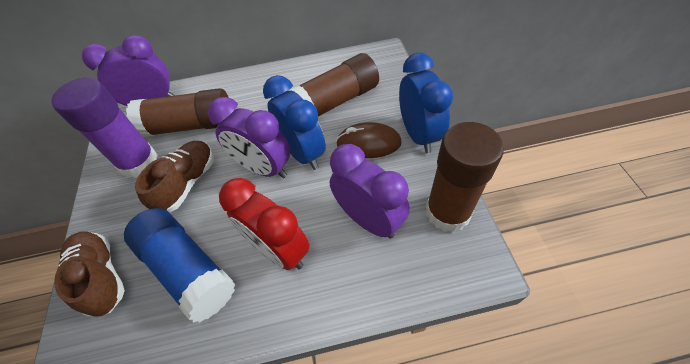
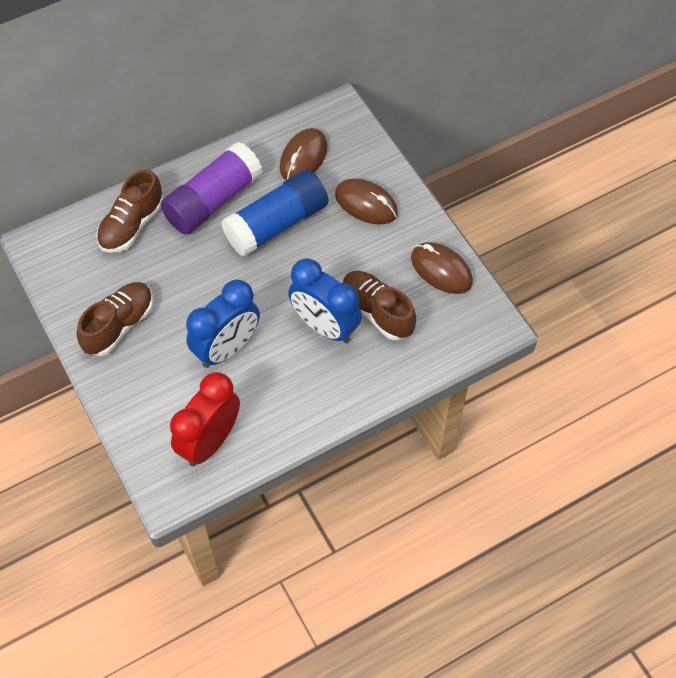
brown glue stick: 3 -> 0
brown mouse: 1 -> 3
brown shoe: 2 -> 3
purple clock: 3 -> 0

